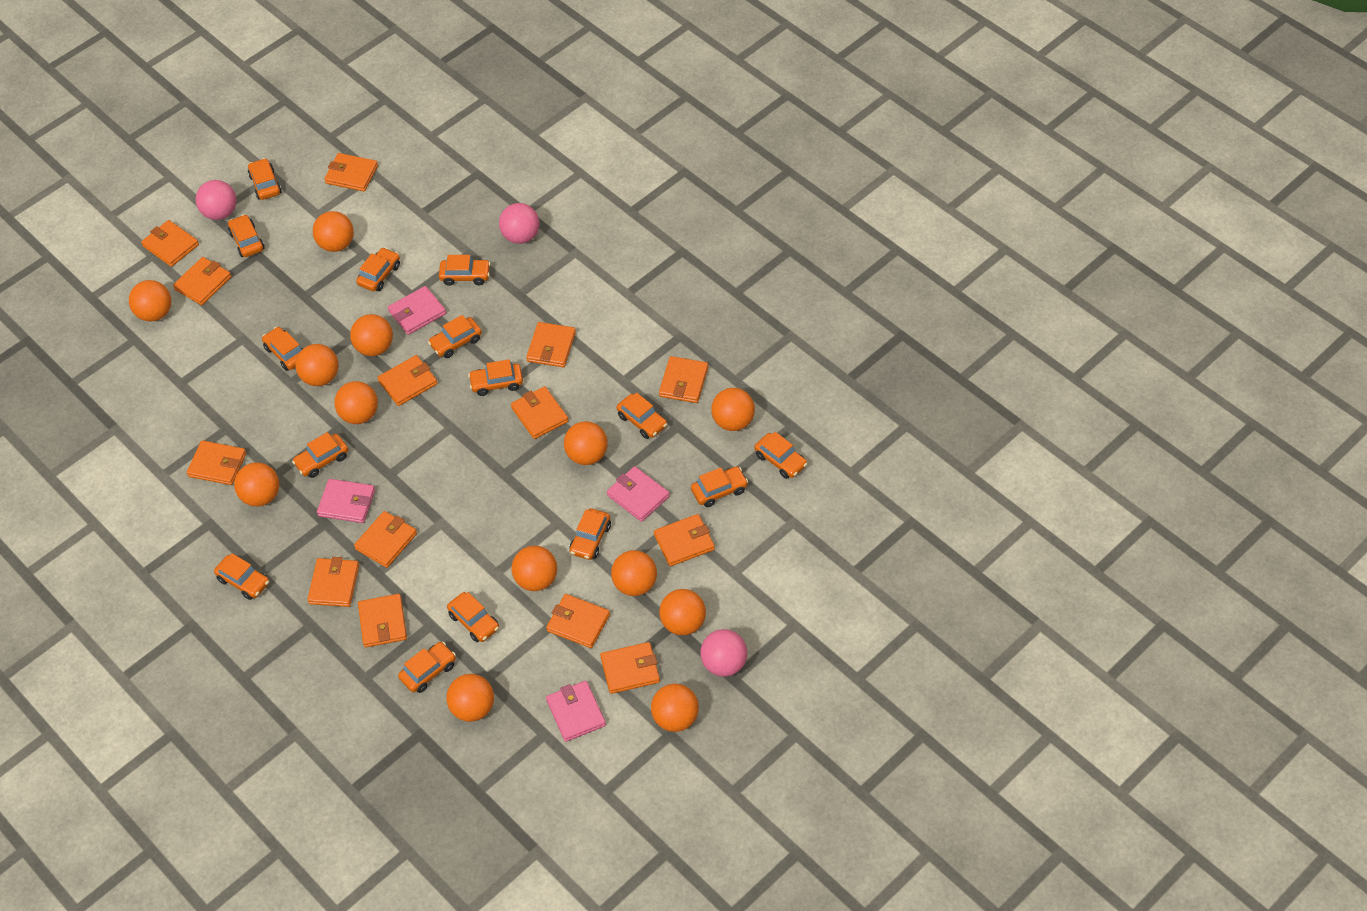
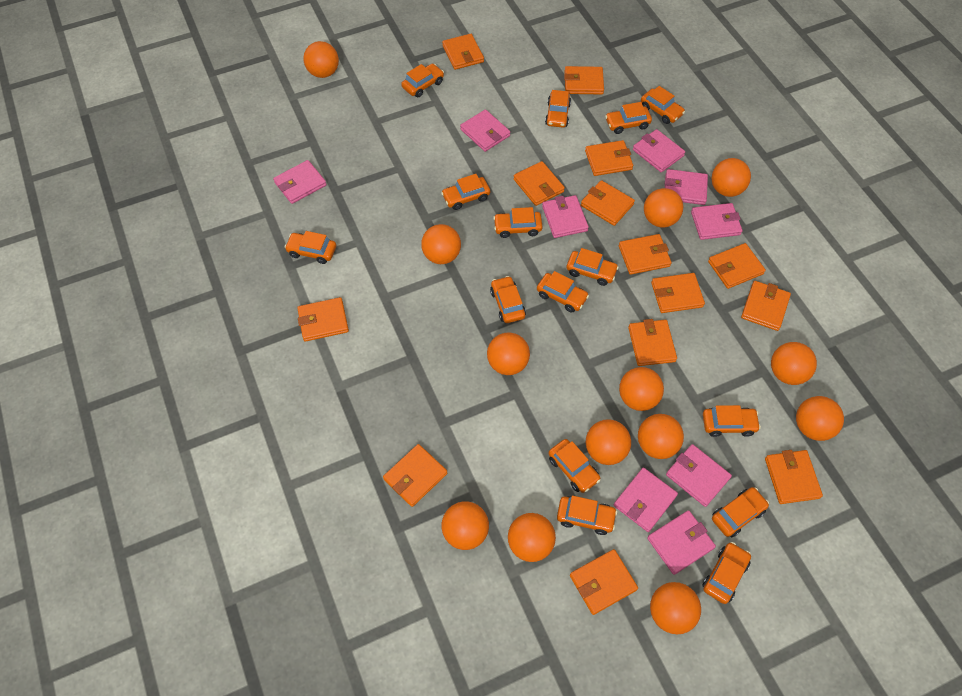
pink ball: 3 -> 0
pink wallet: 4 -> 9

